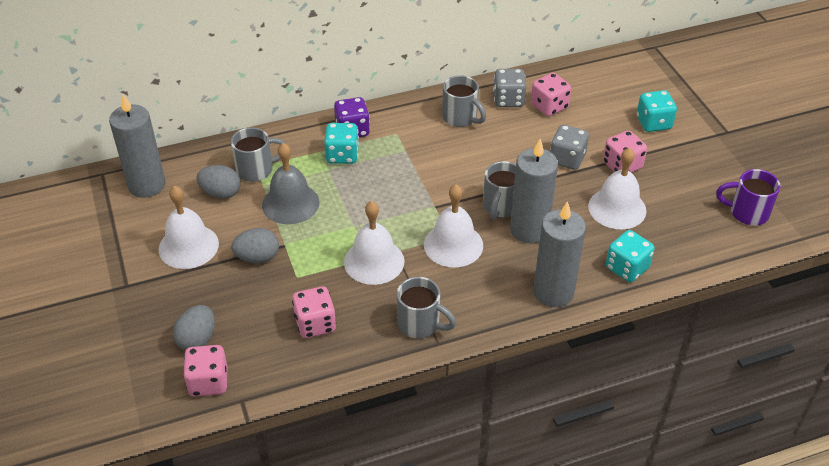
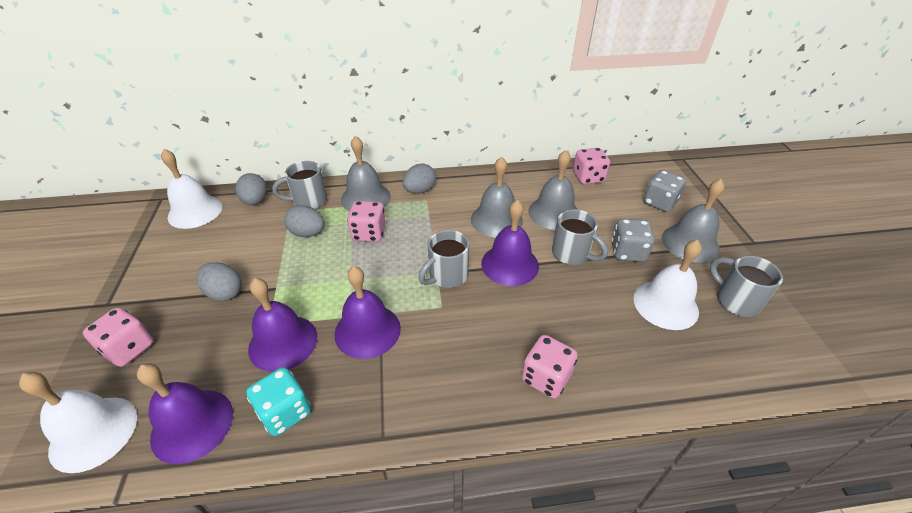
grey bell: 1 -> 4
grey candle: 3 -> 0
grey egg: 3 -> 4
purple bell: 0 -> 4
purple dice: 1 -> 0
purple mug: 1 -> 0
turquoise dice: 3 -> 1
white bell: 4 -> 3

